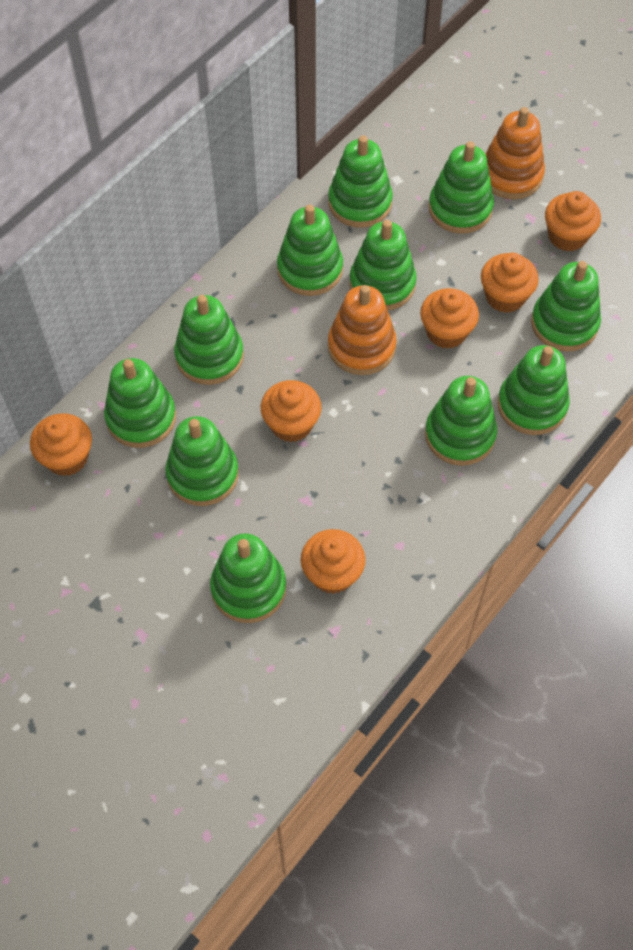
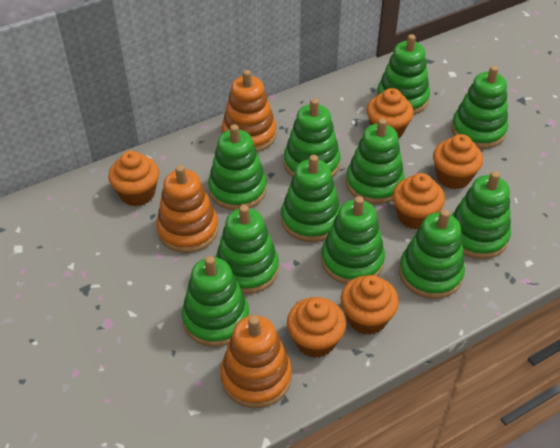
orange stacking toy: 2 -> 3

